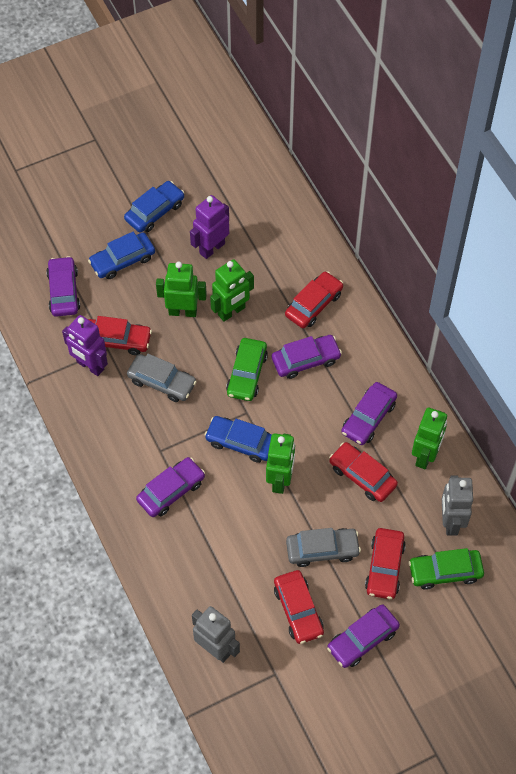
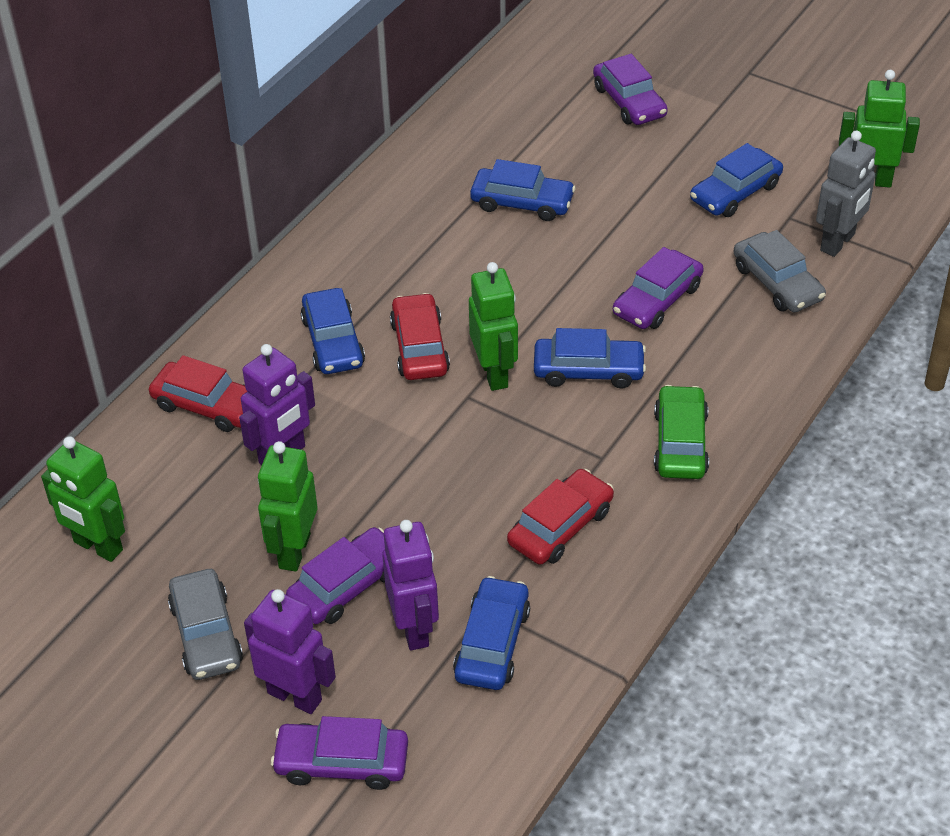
blue car: 3 -> 5
green car: 2 -> 1
grey robot: 2 -> 1
purple car: 5 -> 4
purple robot: 2 -> 3
red car: 5 -> 3

